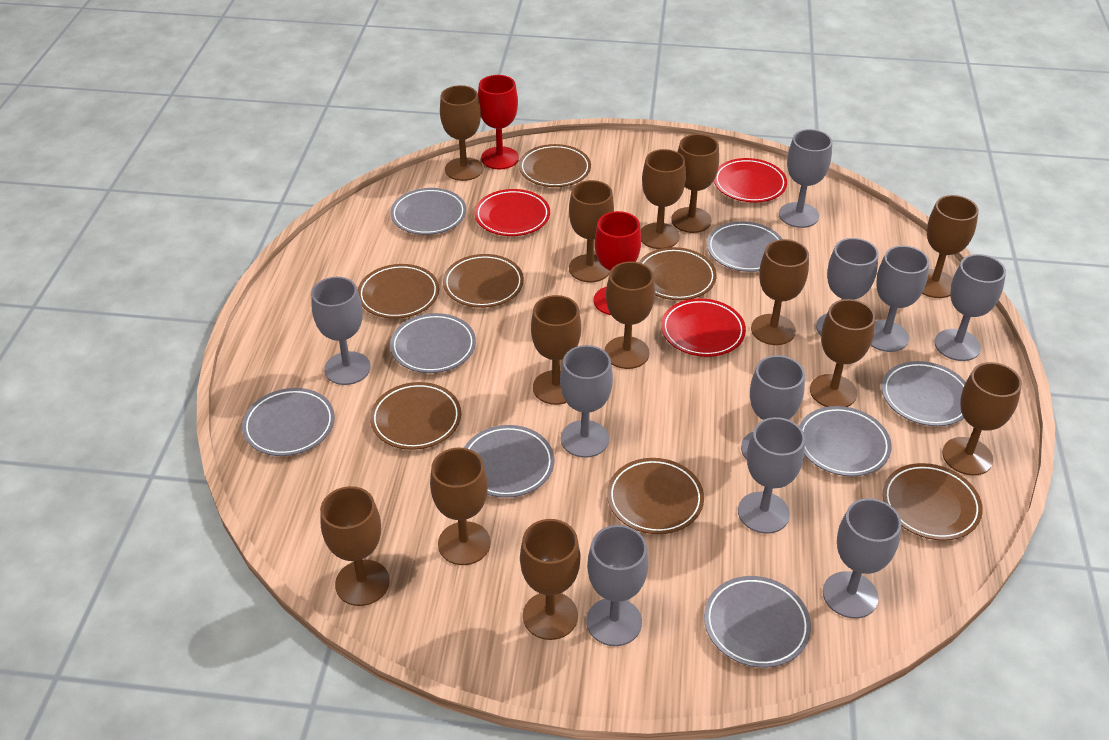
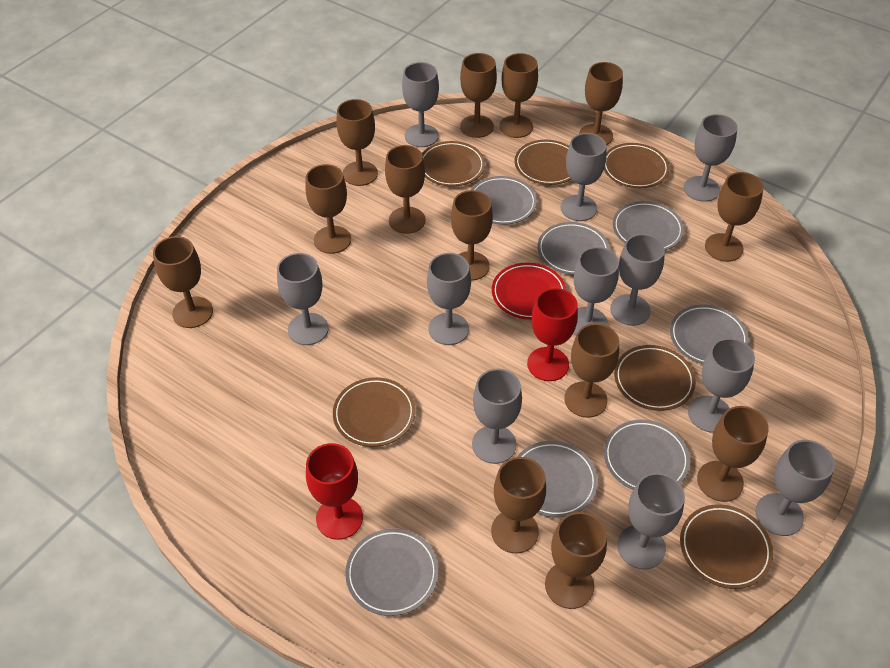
brown plate: 7 -> 6
grey goblet: 10 -> 11
grey plate: 8 -> 7
red plate: 3 -> 1

